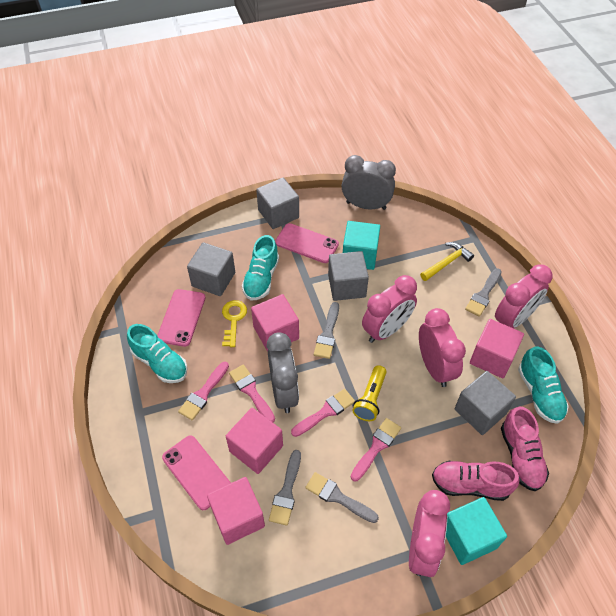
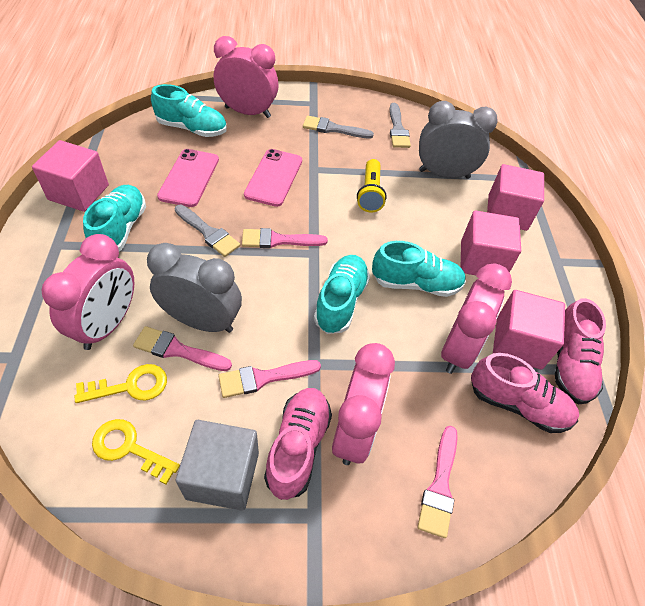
grey brush: 4 -> 3
grey cube: 4 -> 1
pink phone: 3 -> 2
pink shoe: 2 -> 3
turquoise cube: 2 -> 0
turquoise shoe: 3 -> 4
yellow hammer: 1 -> 0
yellow key: 1 -> 2

